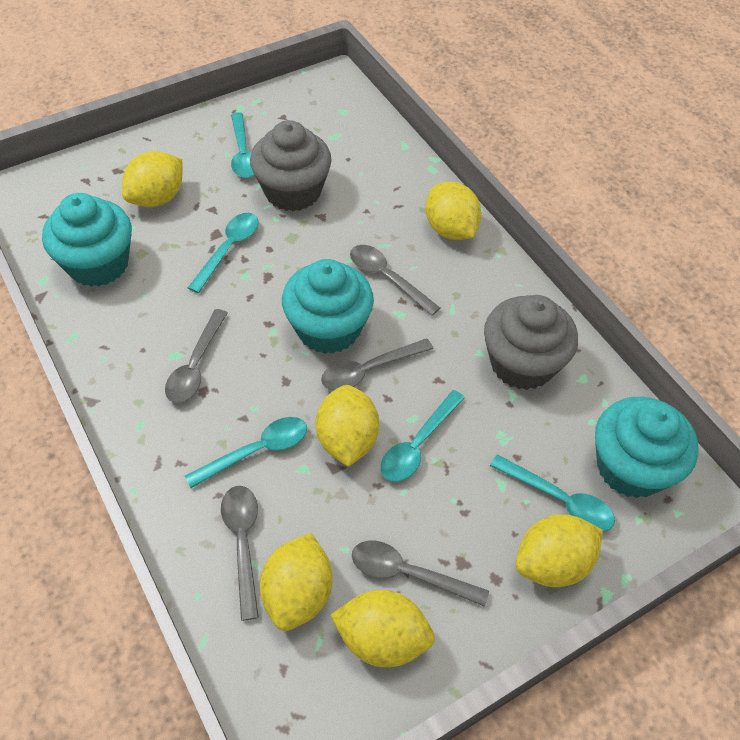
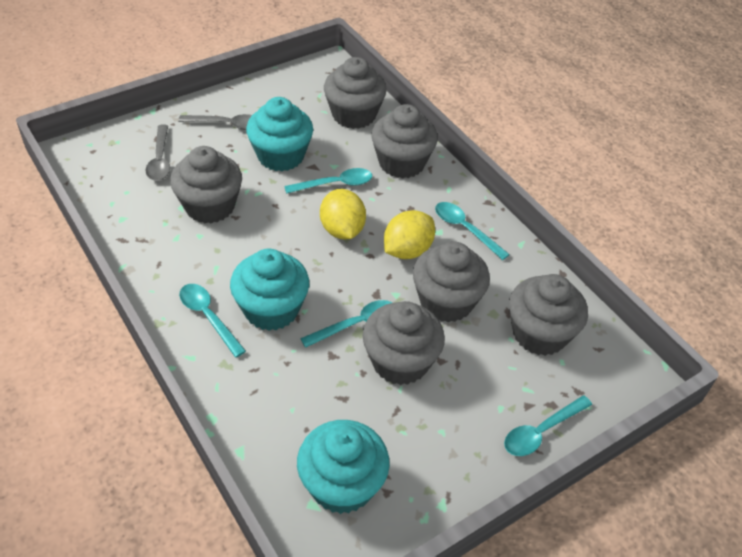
grey cupcake: 2 -> 6
grey spoon: 5 -> 2
yellow lemon: 6 -> 2

